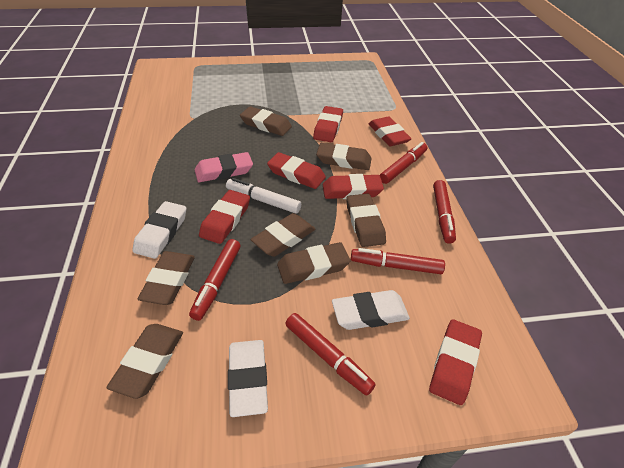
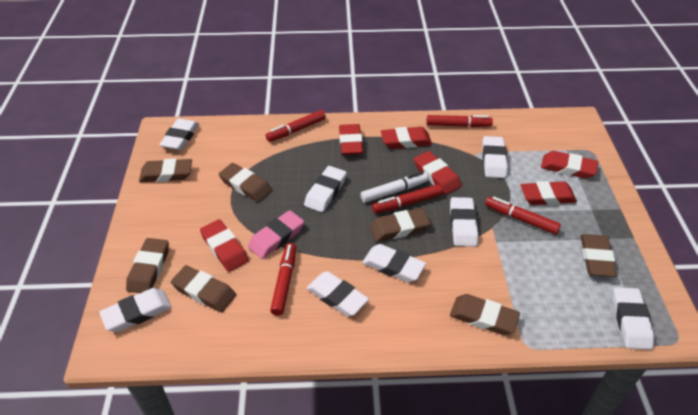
white eraser: 3 -> 8

